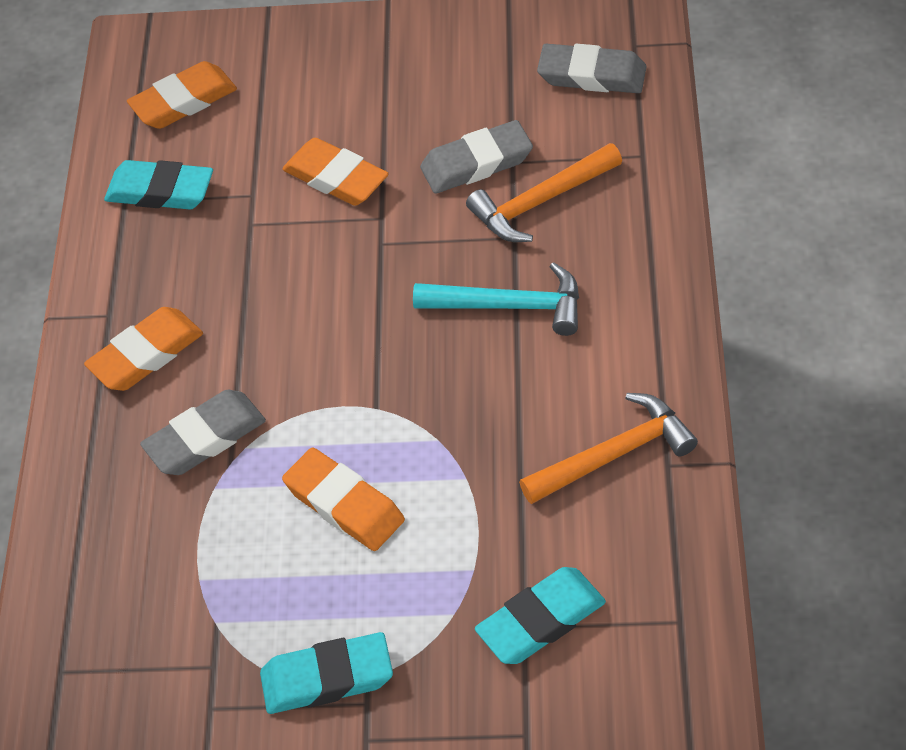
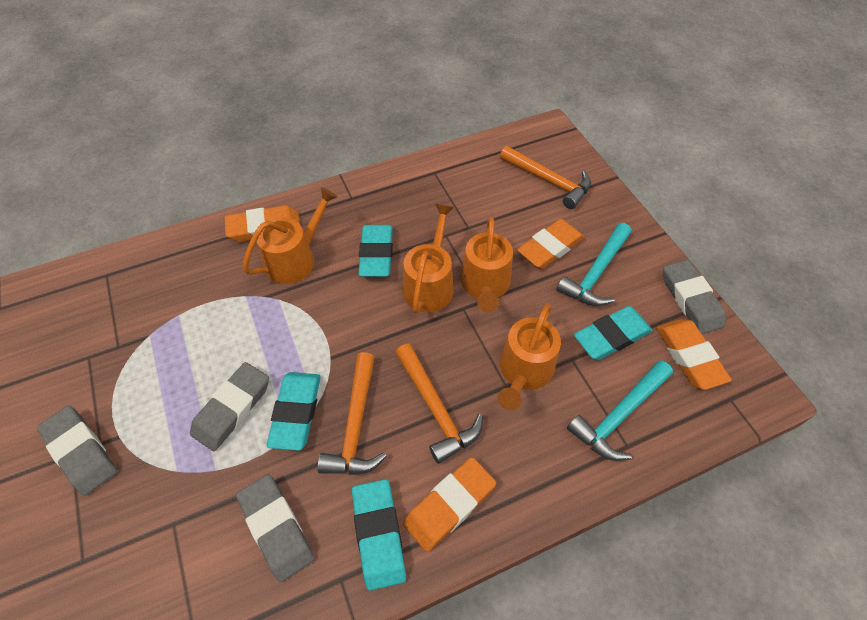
grey eraser: 3 -> 4
orange hammer: 2 -> 3
orange watering can: 0 -> 4
turquoise eraser: 3 -> 4
turquoise hammer: 1 -> 2

